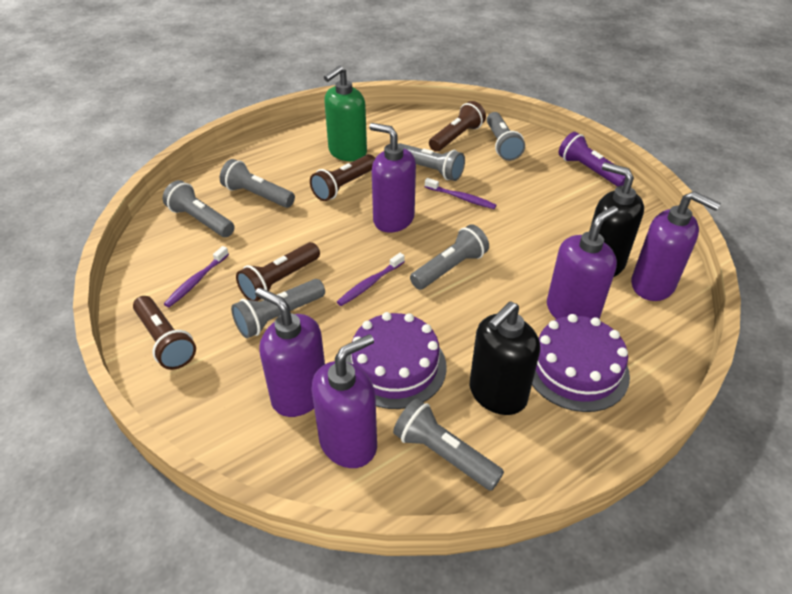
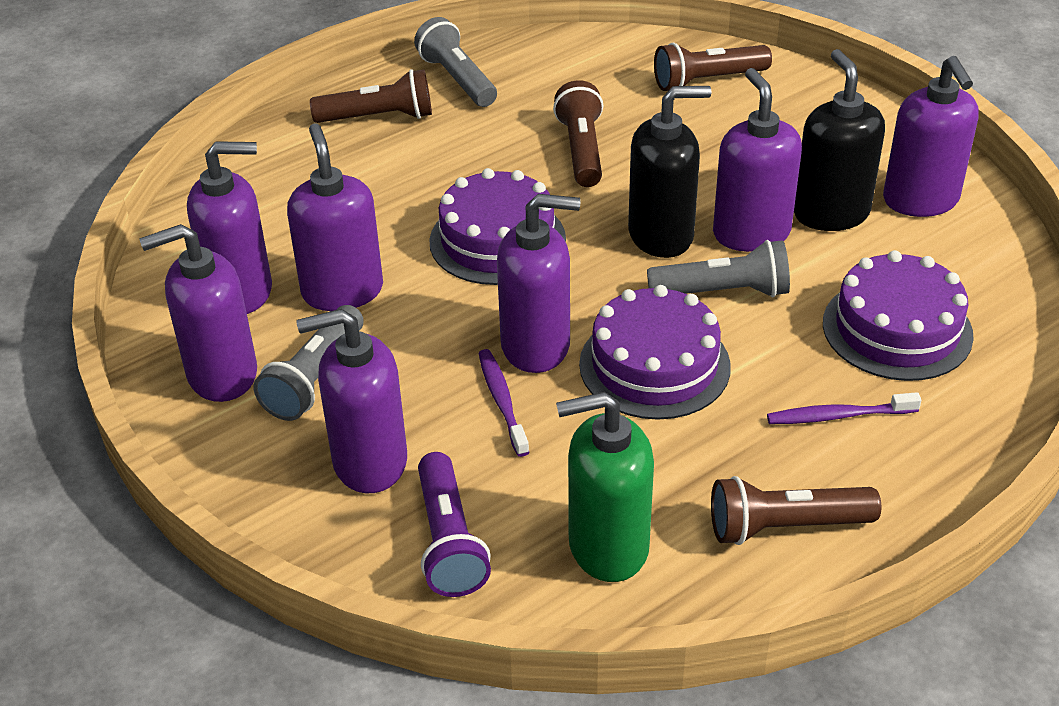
grey flashlight: 7 -> 3
purple cake: 2 -> 3
purple soap dispenser: 5 -> 7
purple toothbrush: 3 -> 2

